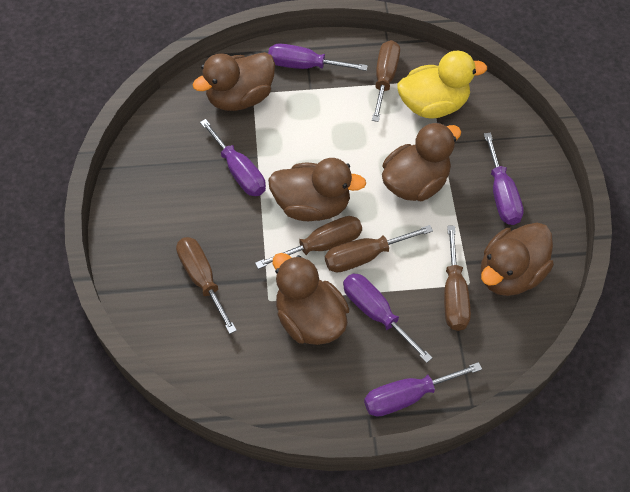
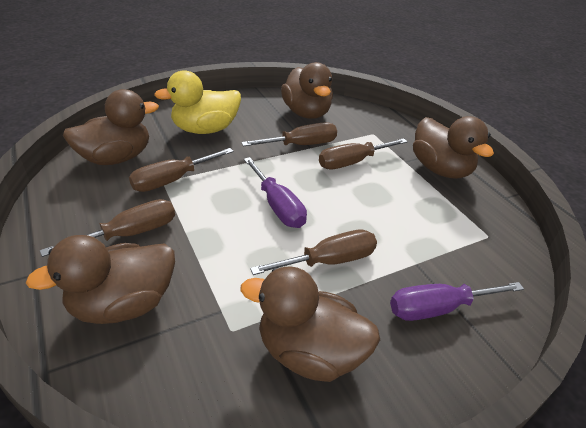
purple screwdriver: 5 -> 2

